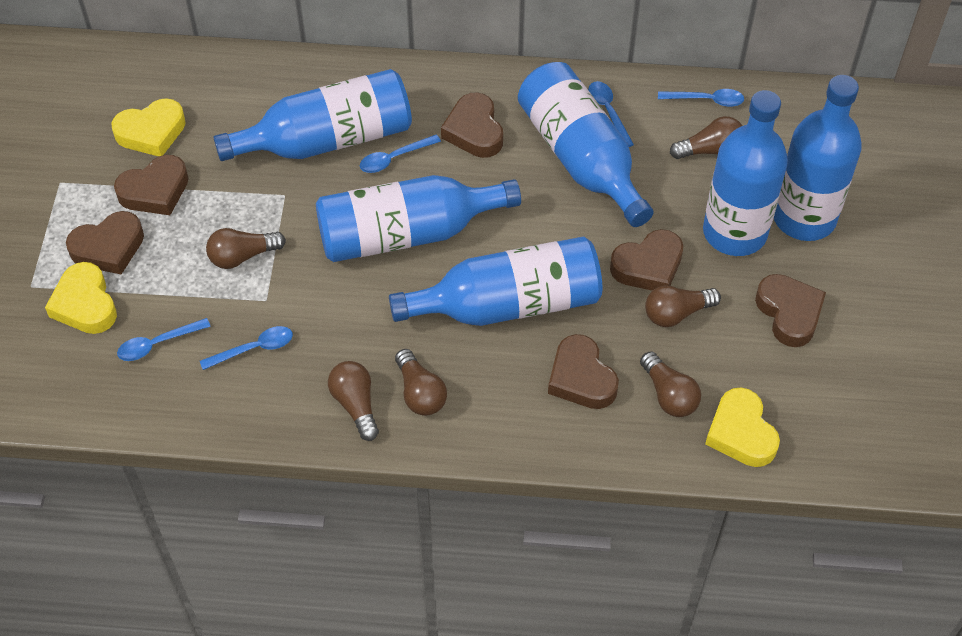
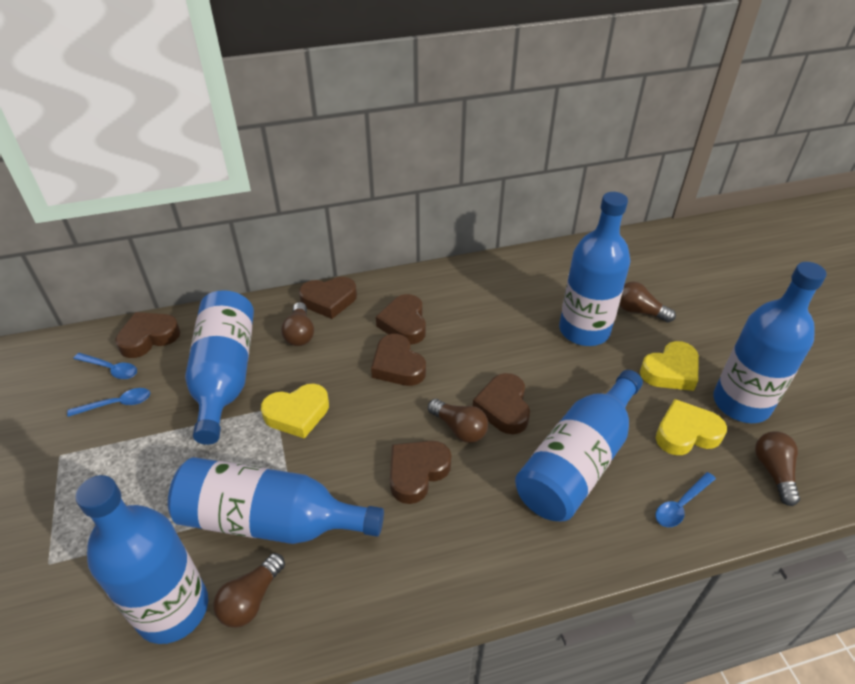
blue spoon: 5 -> 3
brown light bulb: 6 -> 5

